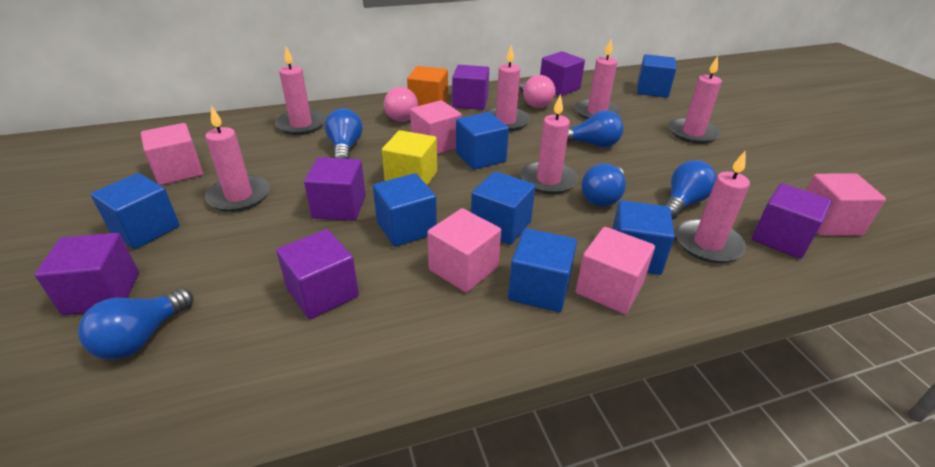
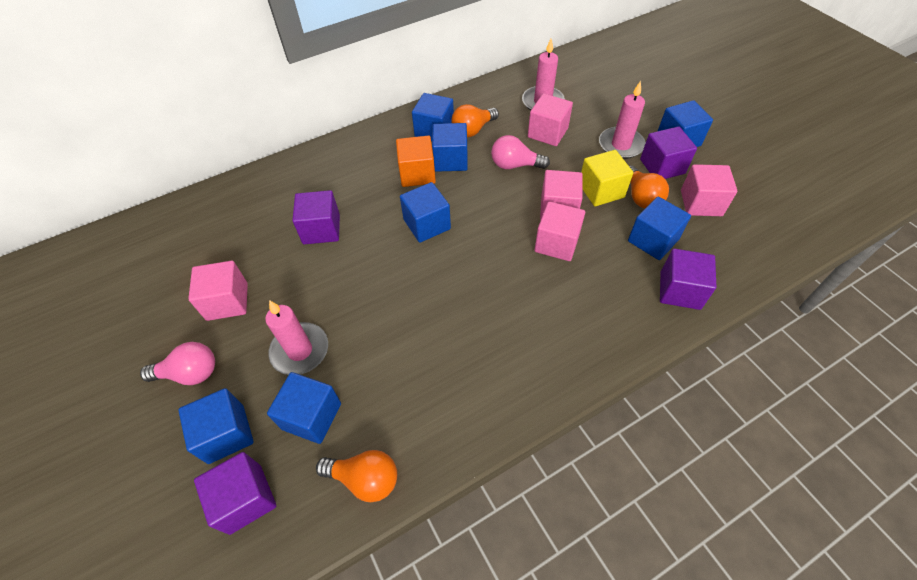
blue light bulb: 5 -> 0
orange light bulb: 0 -> 3
pink candle: 7 -> 3
purple cube: 6 -> 4

